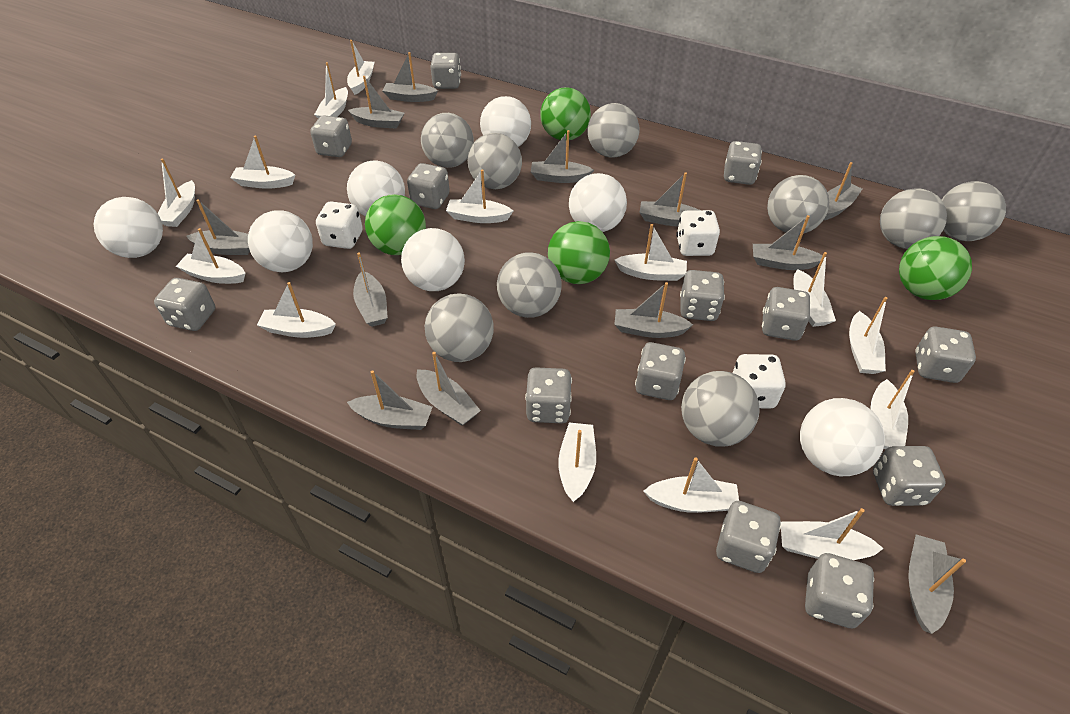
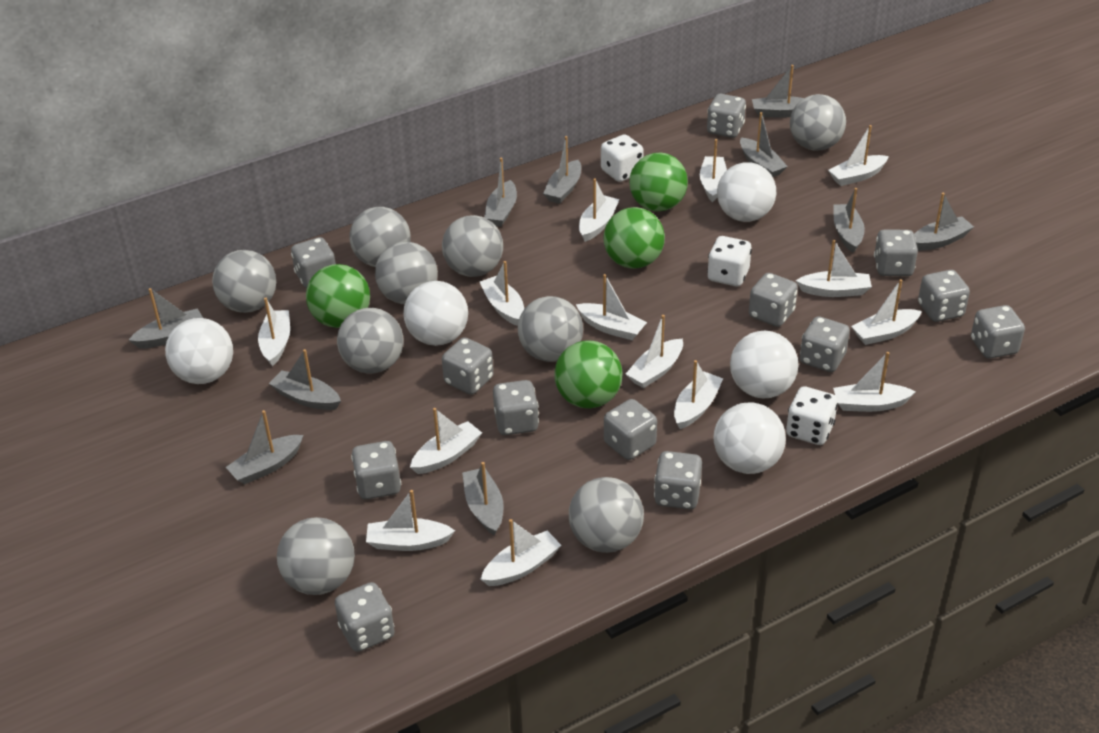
grey boat: 12 -> 10
white ball: 7 -> 5

